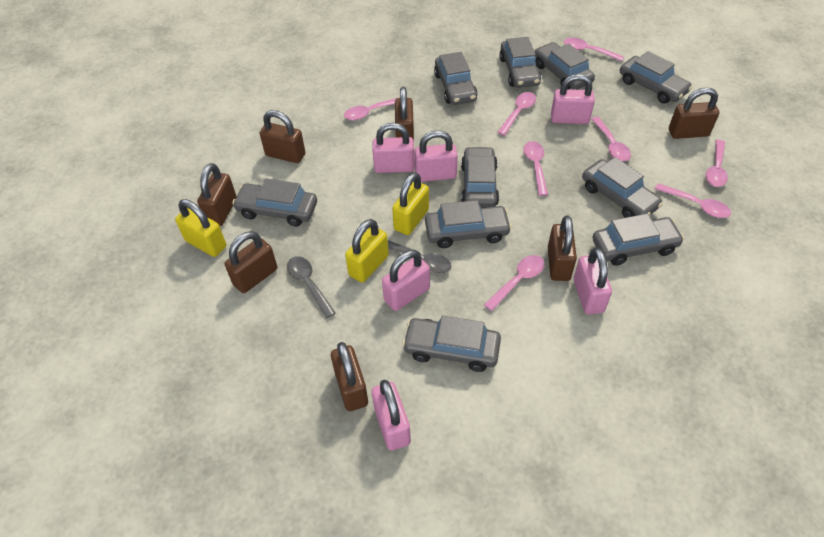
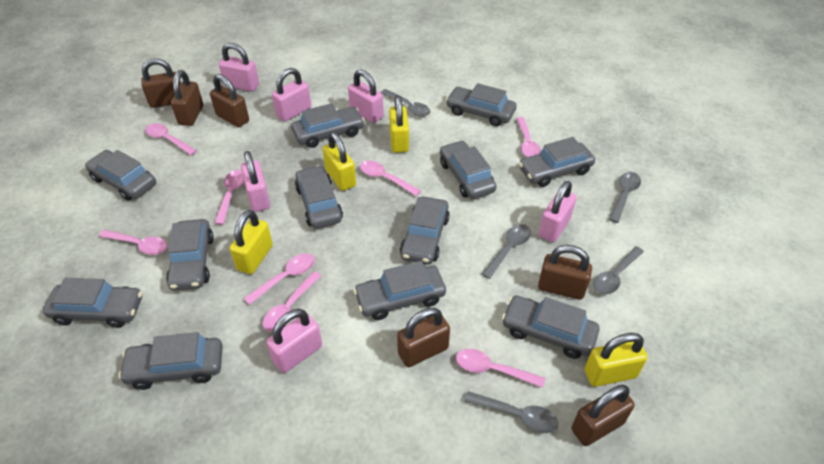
brown padlock: 7 -> 6
grey car: 10 -> 12
grey spoon: 2 -> 5
yellow padlock: 3 -> 4

